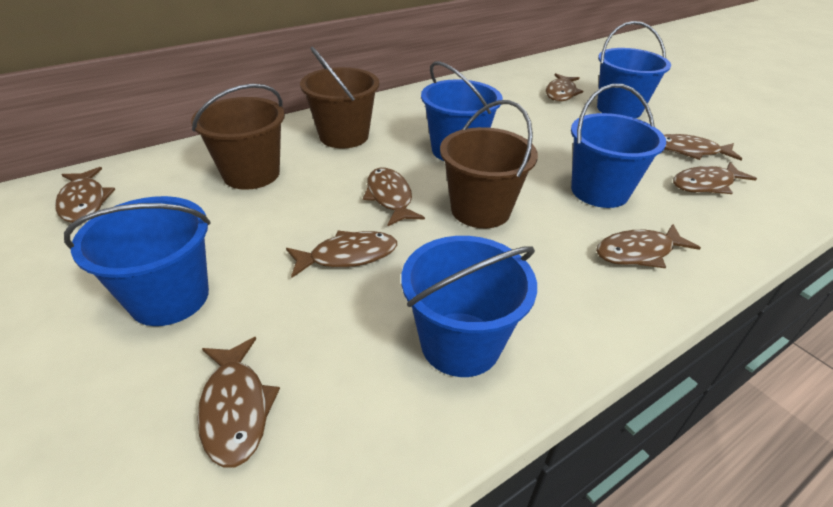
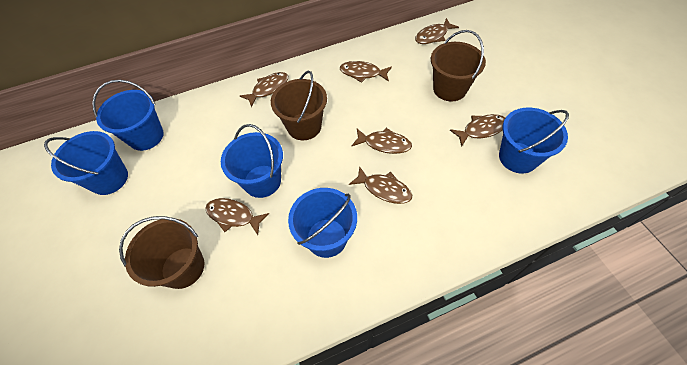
brown fish: 8 -> 7

